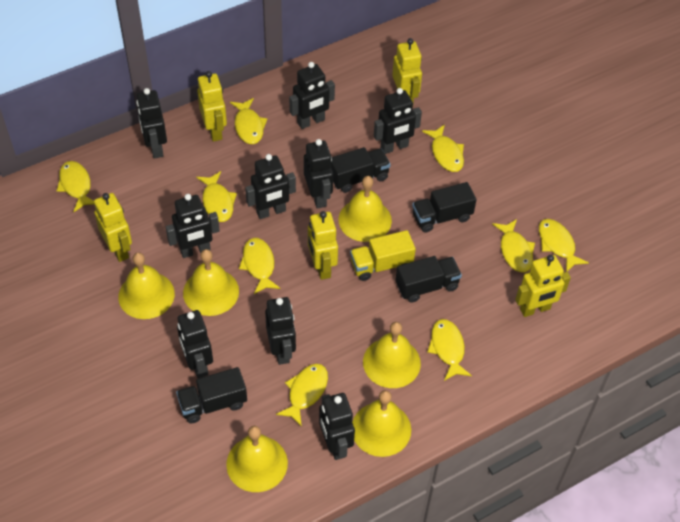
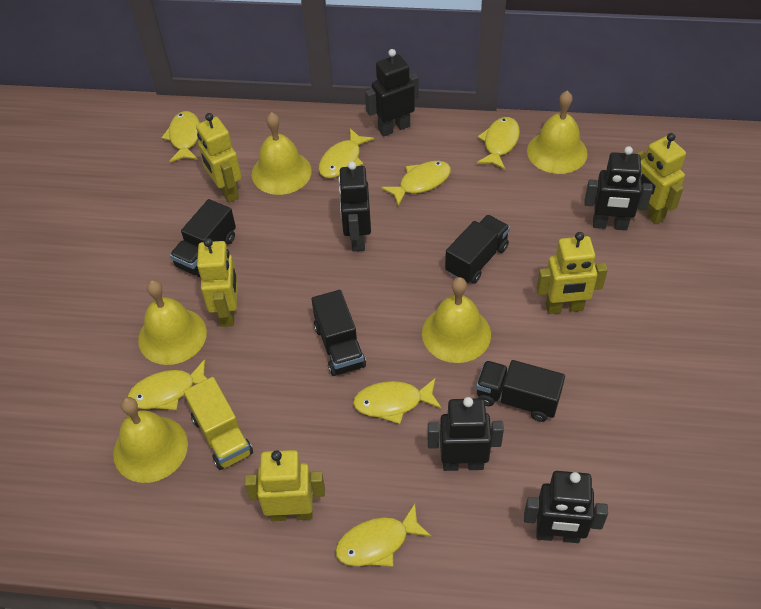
black robot: 9 -> 5
yellow bell: 6 -> 5
yellow fish: 9 -> 7

